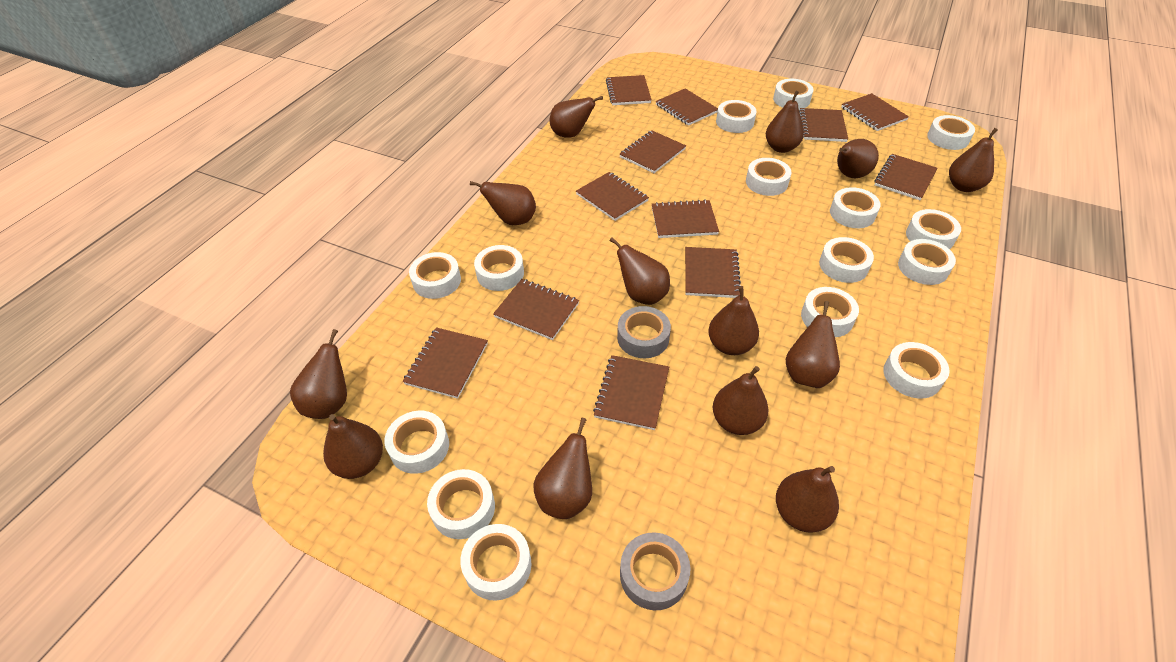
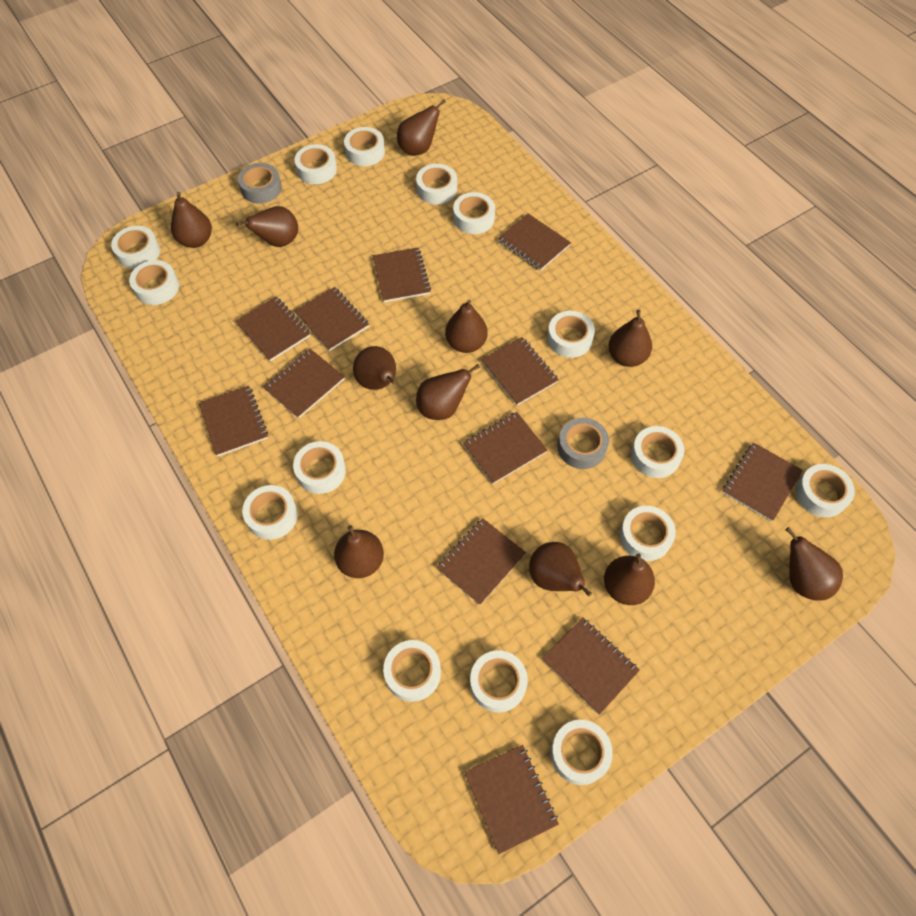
brown pear: 13 -> 11

